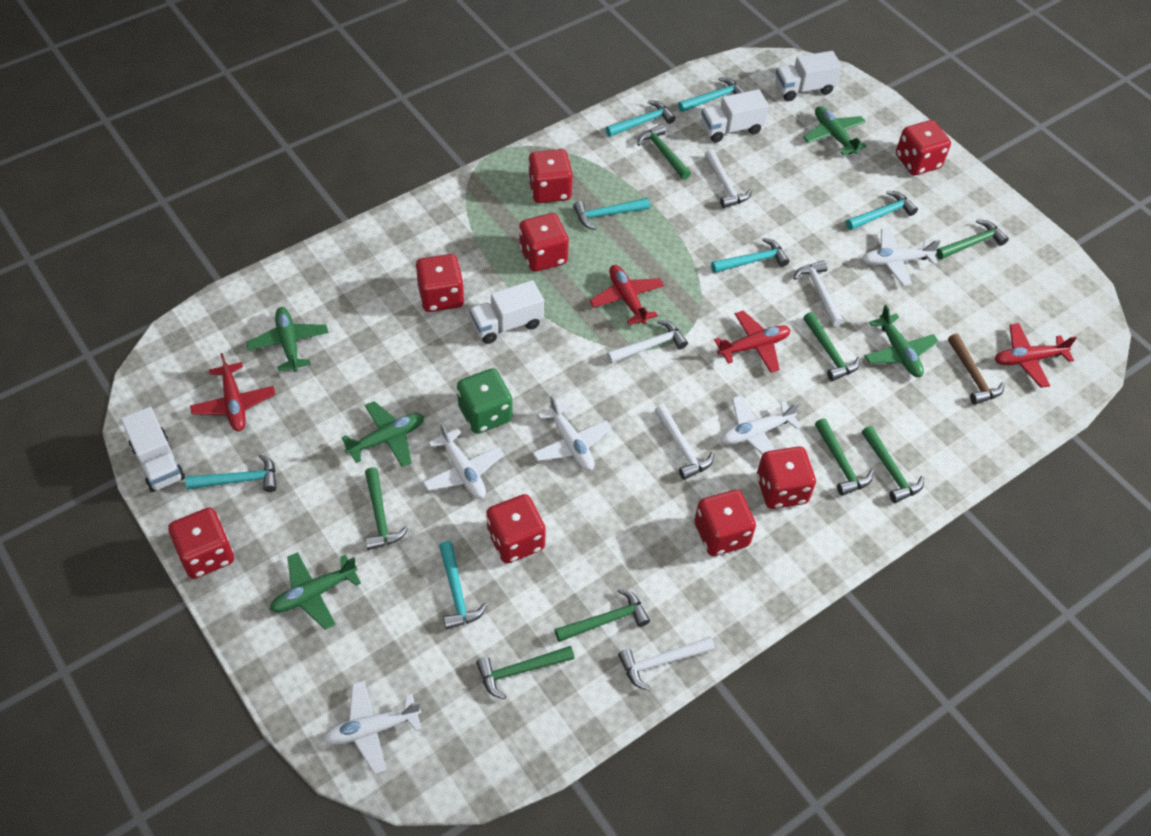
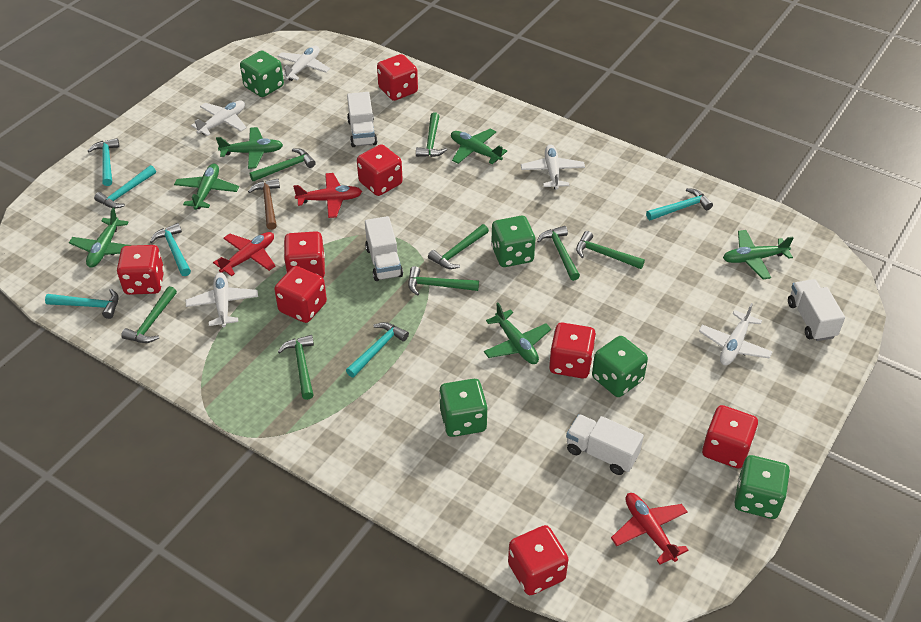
green dice: 1 -> 5
green plane: 5 -> 6
red plane: 4 -> 3
turquoise hammer: 7 -> 6
white hammer: 5 -> 0

